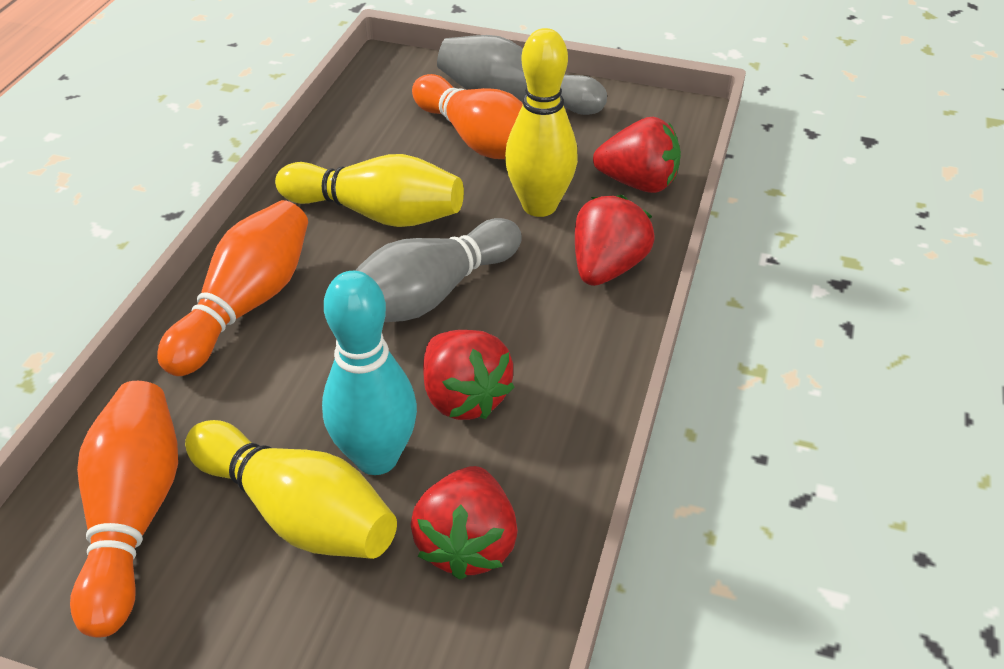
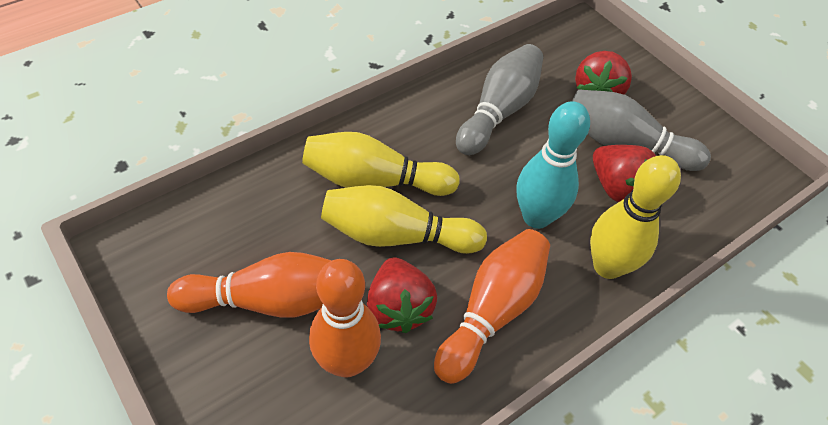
red strawberry: 4 -> 3

